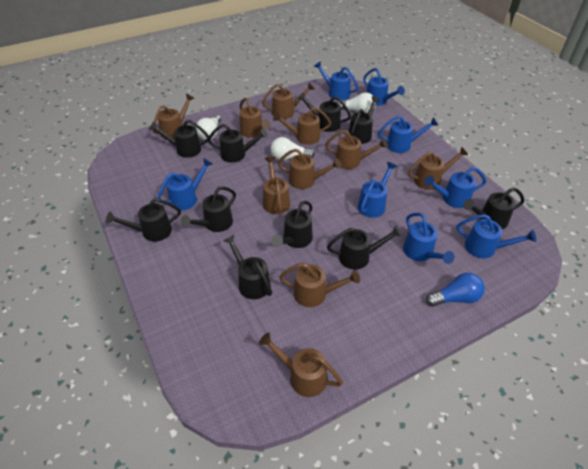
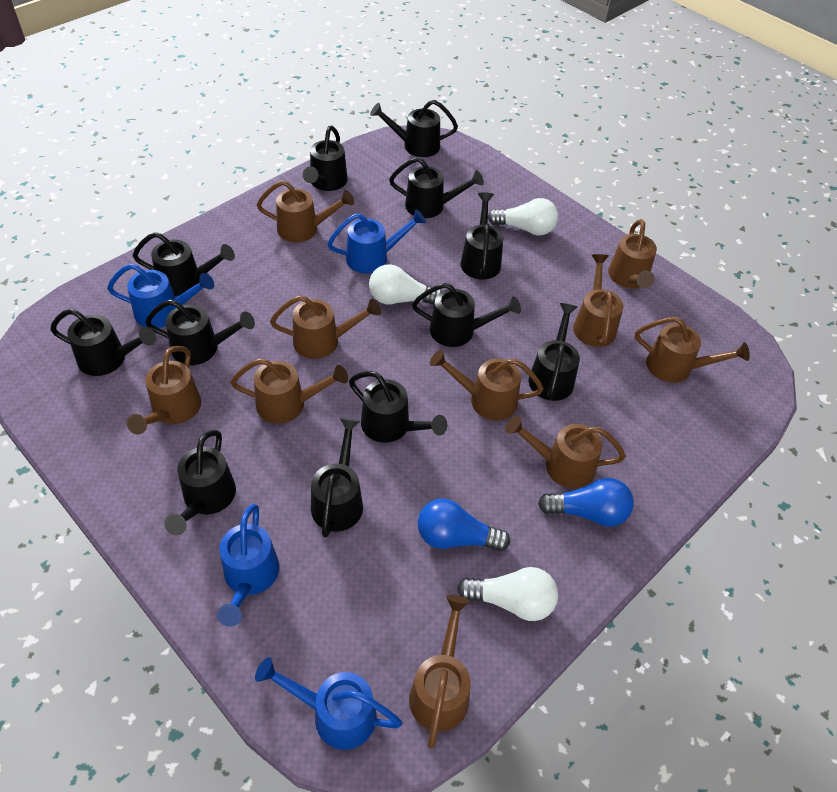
black watering can: 10 -> 12
blue light bulb: 1 -> 2
blue watering can: 8 -> 4

